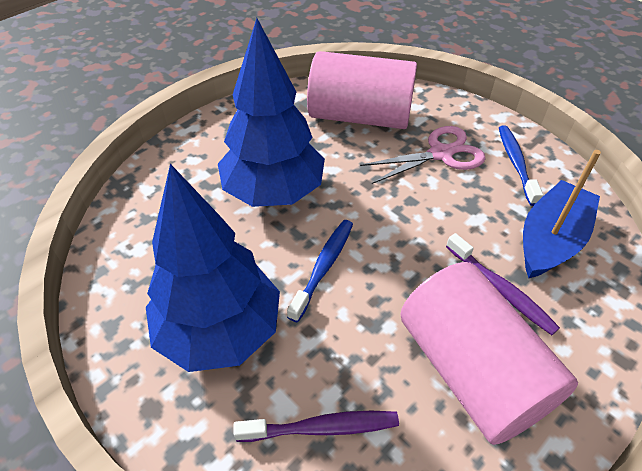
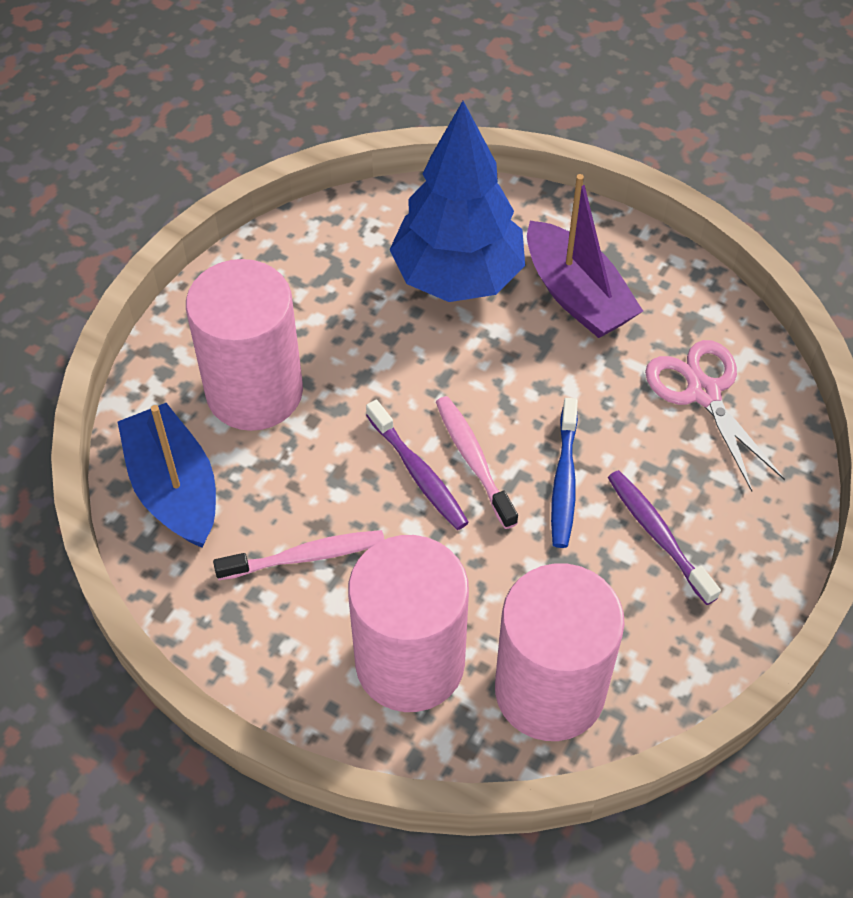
blue toothbrush: 2 -> 1
blue tree: 2 -> 1
pink cylinder: 2 -> 3
pink toothbrush: 0 -> 2
purple boat: 0 -> 1

